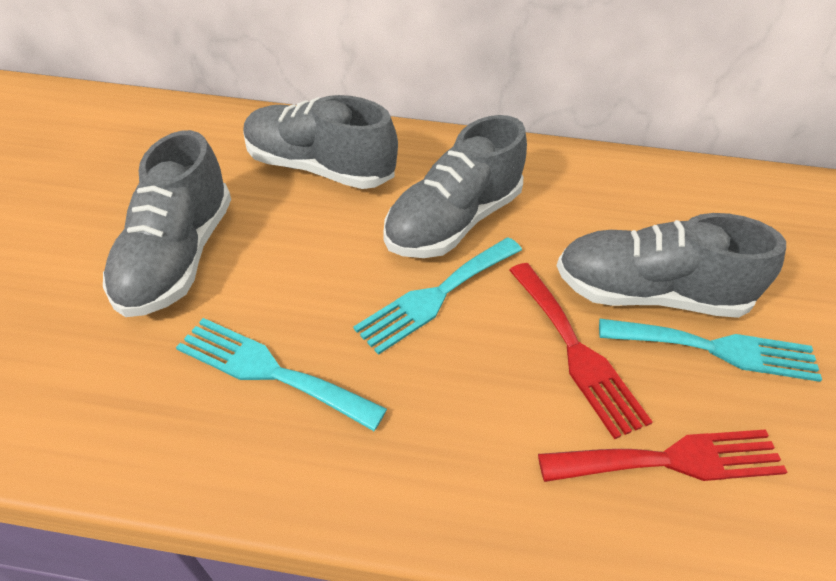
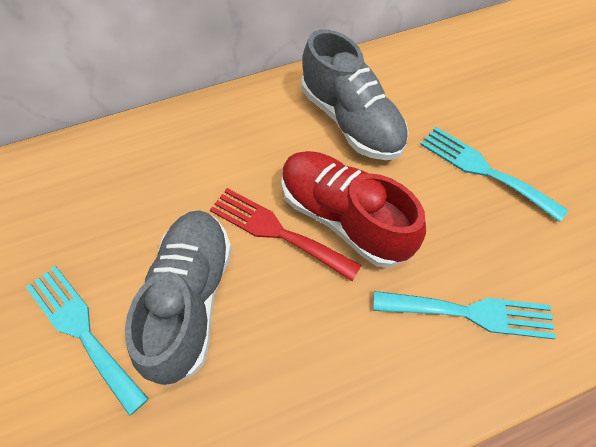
grey shoe: 4 -> 2
red fork: 2 -> 1
red shoe: 0 -> 1

